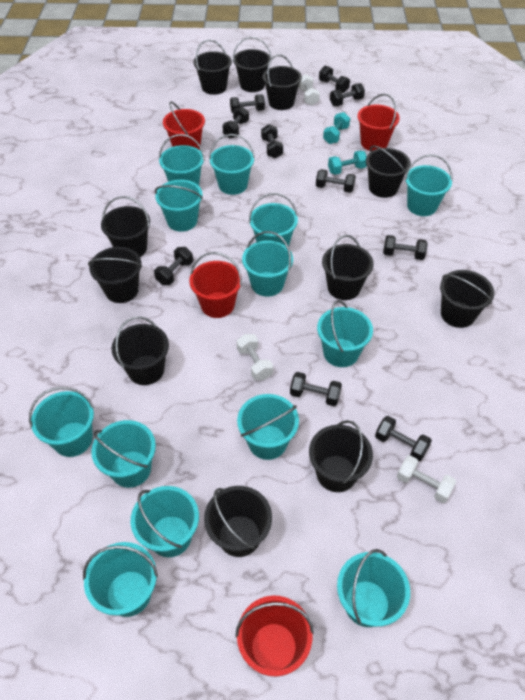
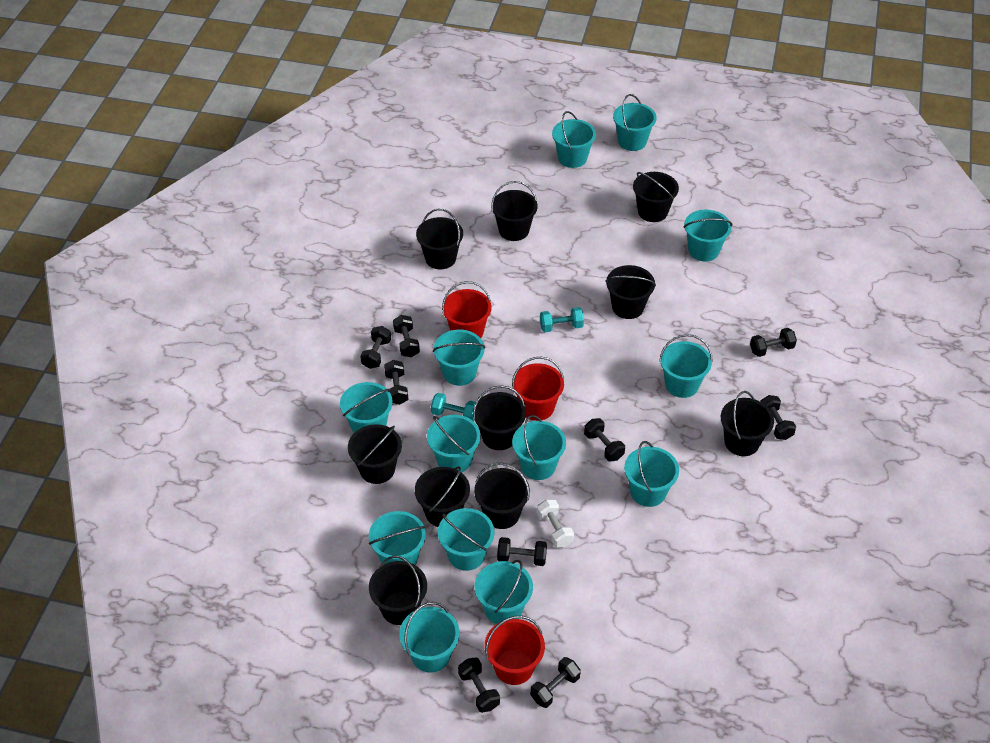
black bucket: 11 -> 10
black dumbbell: 10 -> 9
red bucket: 4 -> 3
white dumbbell: 3 -> 1

